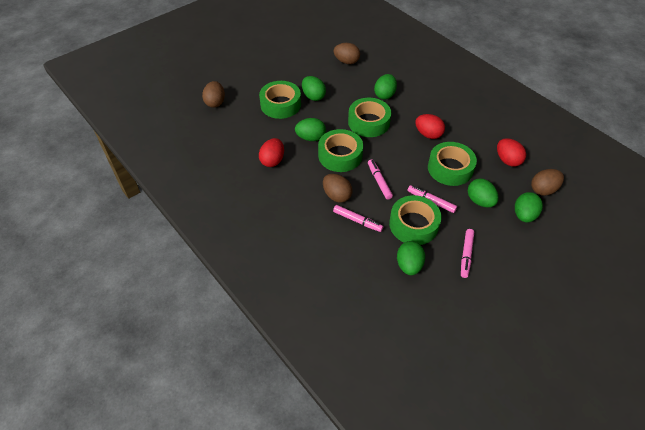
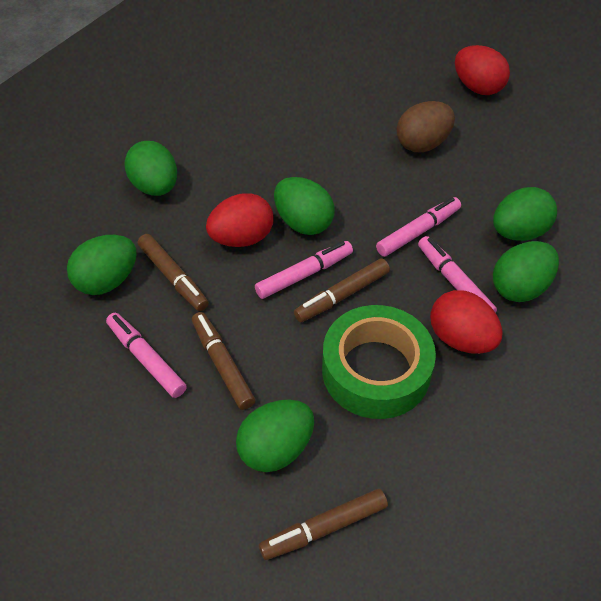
brown egg: 4 -> 1
brown marker: 0 -> 4
green tape: 5 -> 1

